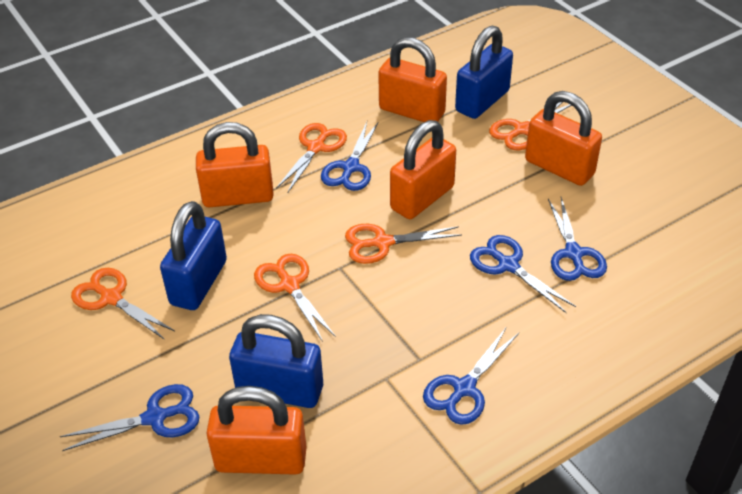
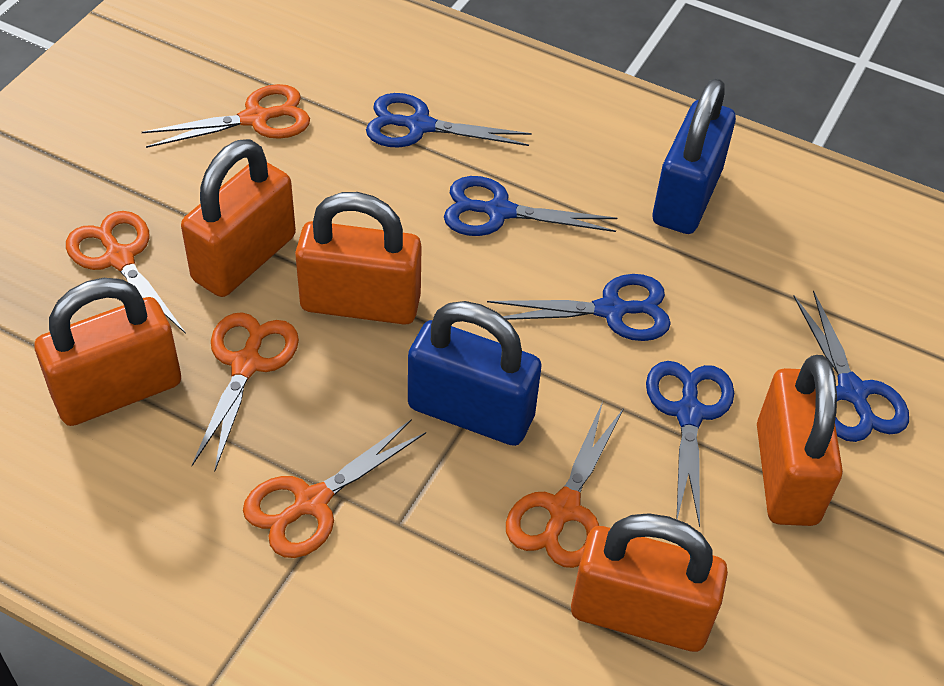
blue padlock: 3 -> 2

